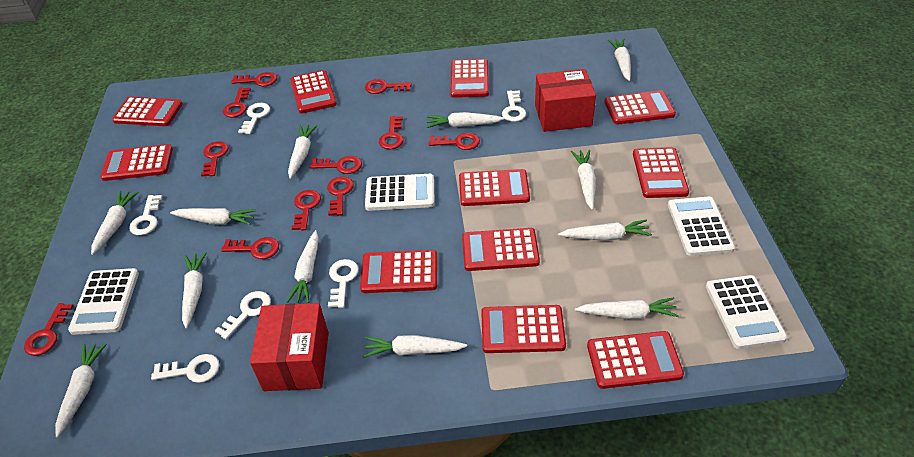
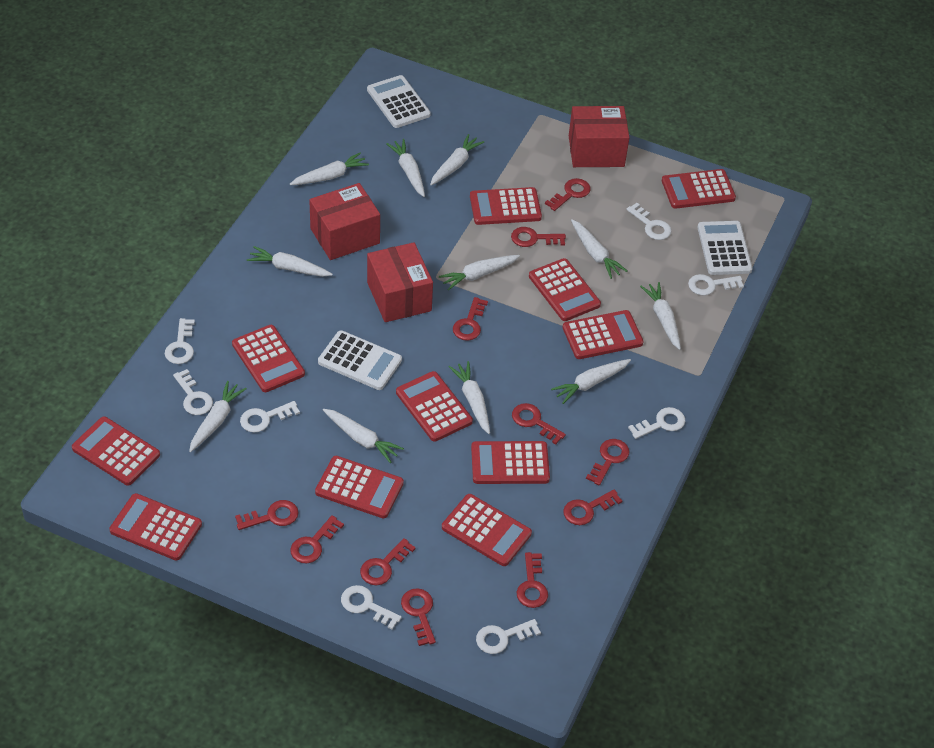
red box: 2 -> 3
white calculator: 4 -> 3
white carrot: 12 -> 11
white key: 6 -> 8

